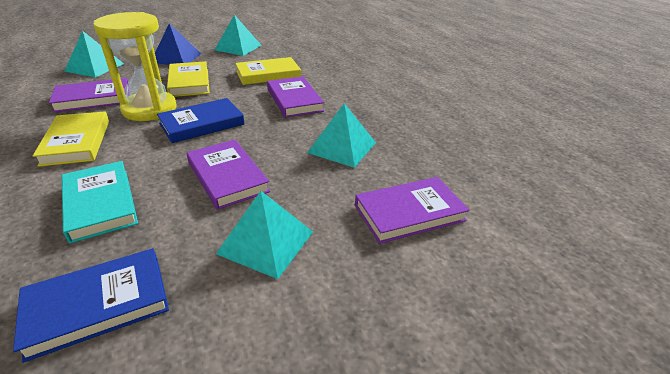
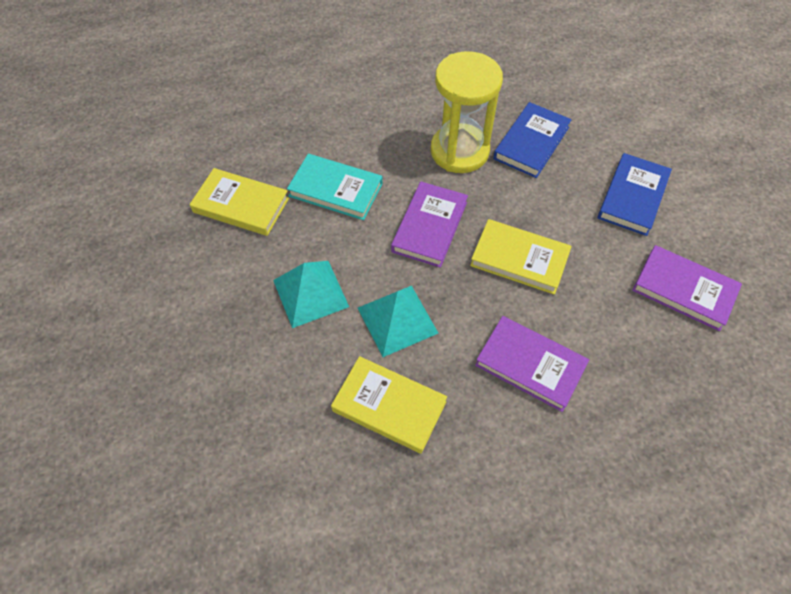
blue pyramid: 1 -> 0
purple book: 4 -> 3
turquoise pyramid: 4 -> 2

